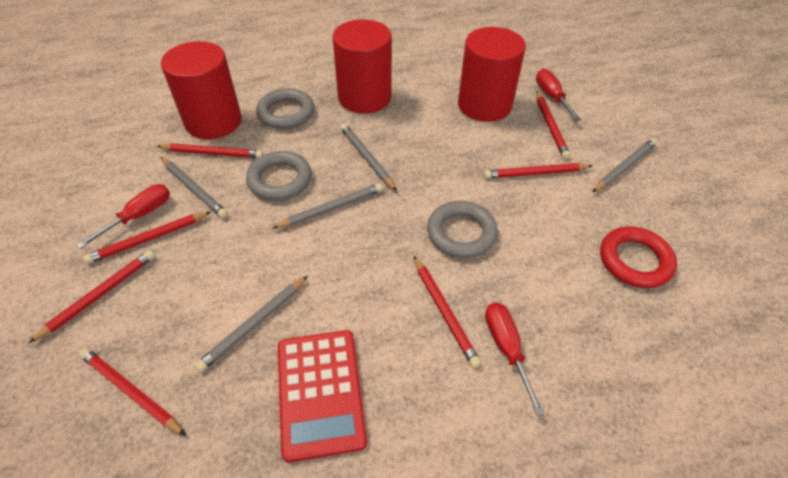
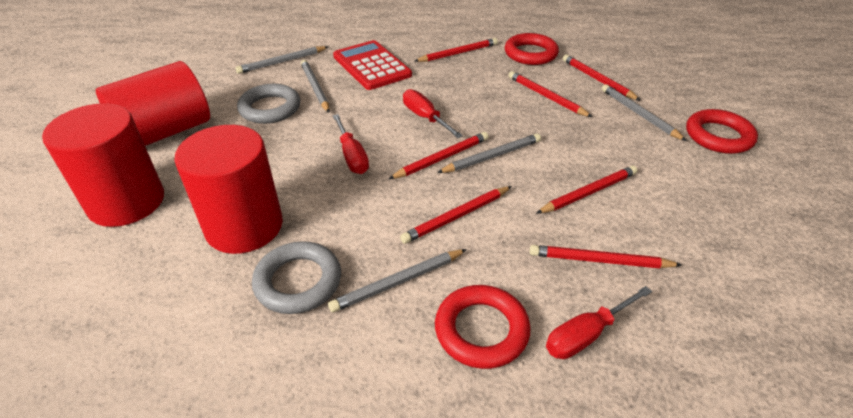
grey ring: 3 -> 2
red ring: 1 -> 3

